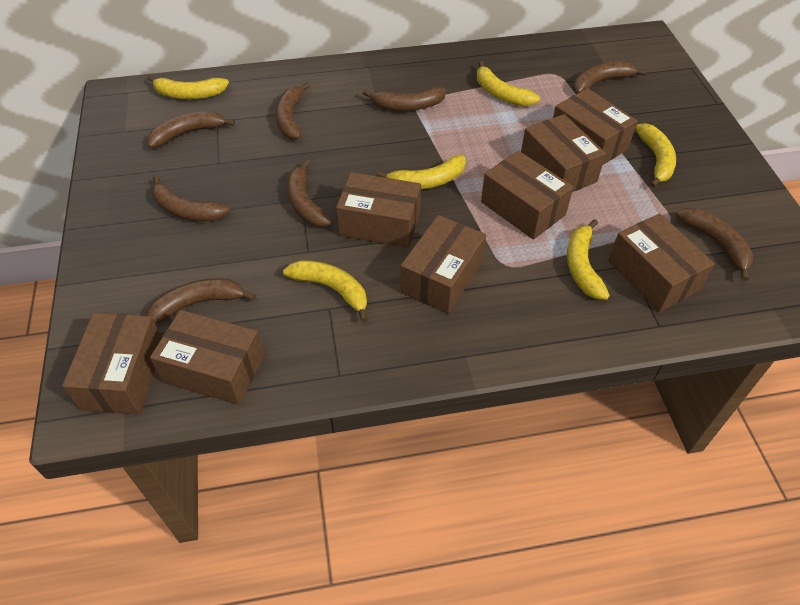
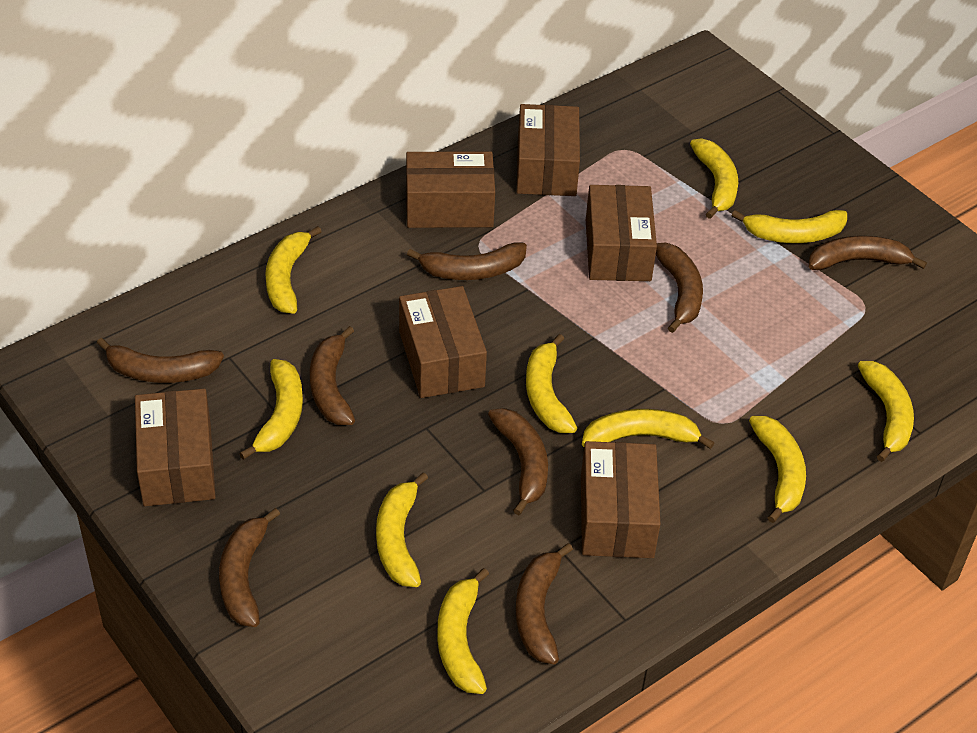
brown box: 8 -> 6
yellow banana: 6 -> 10

